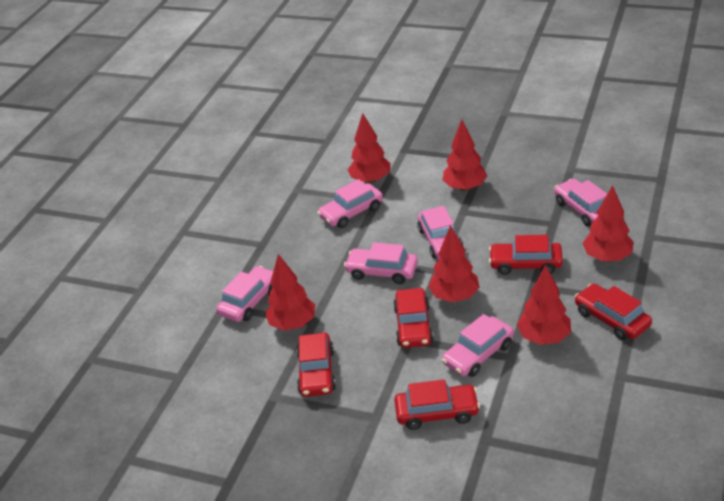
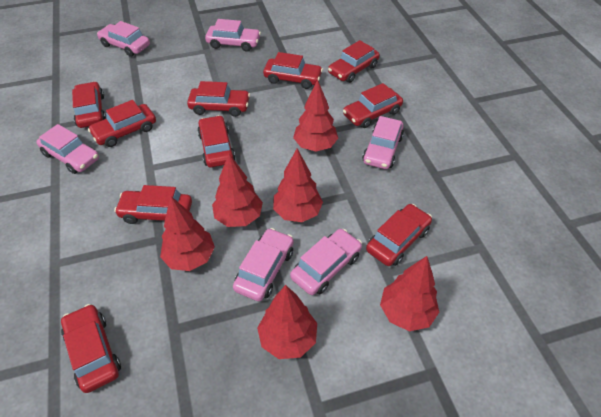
red car: 5 -> 10

